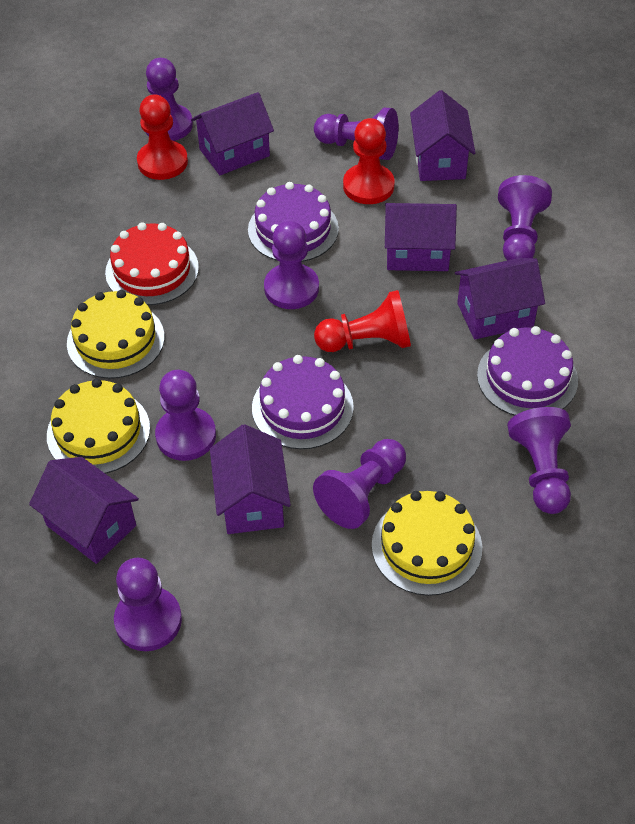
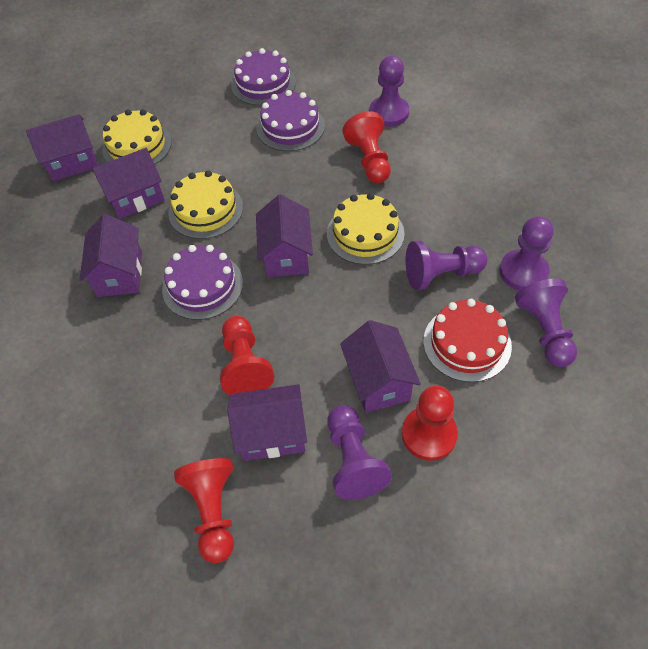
purple pawn: 8 -> 5
red pawn: 3 -> 4

